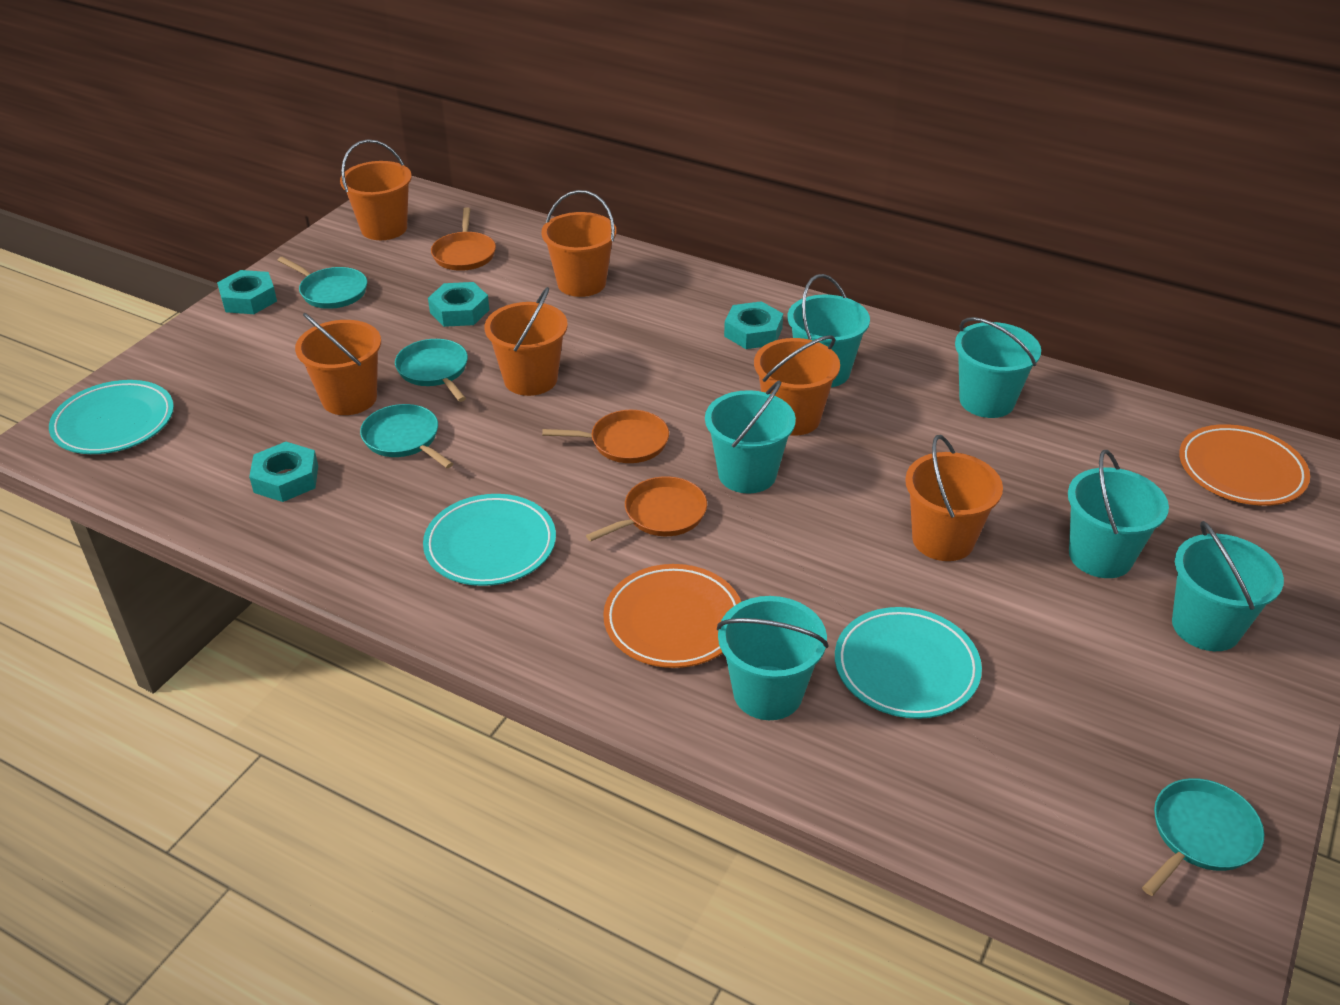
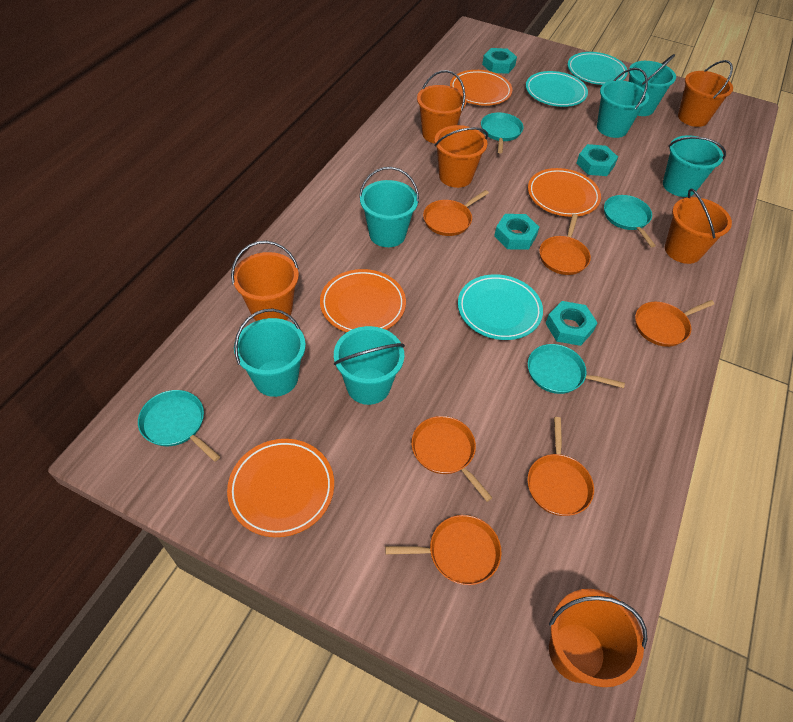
orange pan: 3 -> 6
orange plate: 2 -> 4

